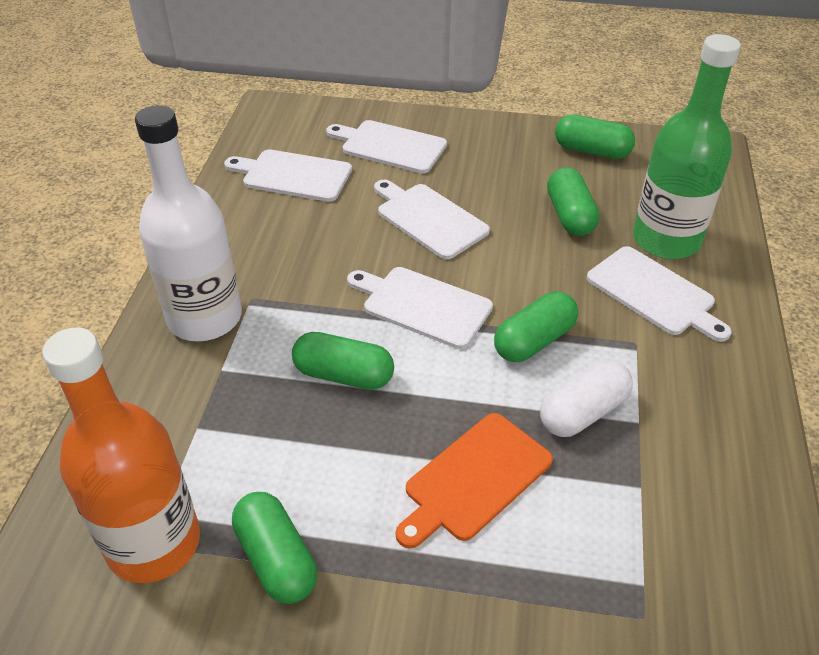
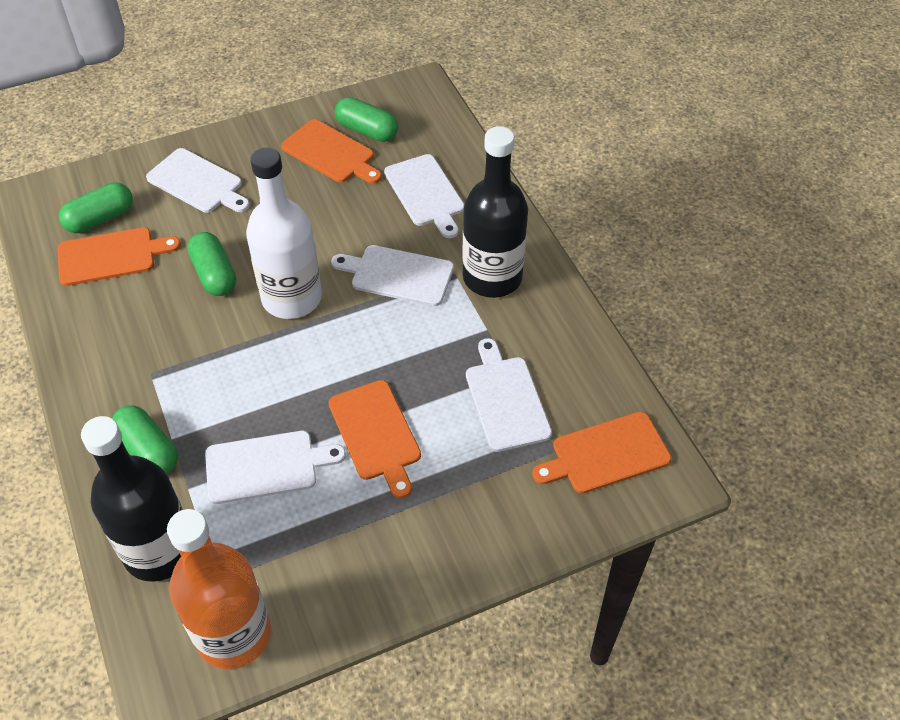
black bottle: 0 -> 2
green bottle: 1 -> 0
green capsule: 5 -> 4
orange cutting board: 1 -> 4
white capsule: 1 -> 0

